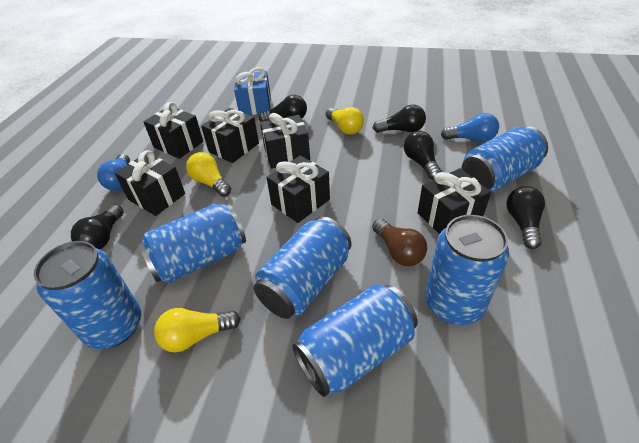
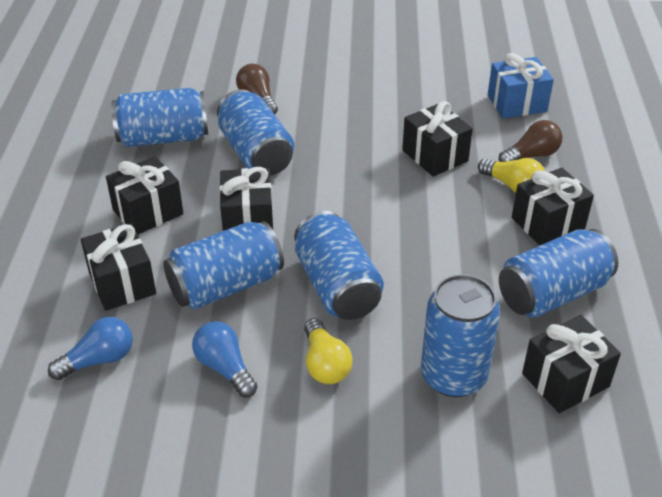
black light bulb: 5 -> 0
brown light bulb: 1 -> 2
yellow light bulb: 3 -> 2

